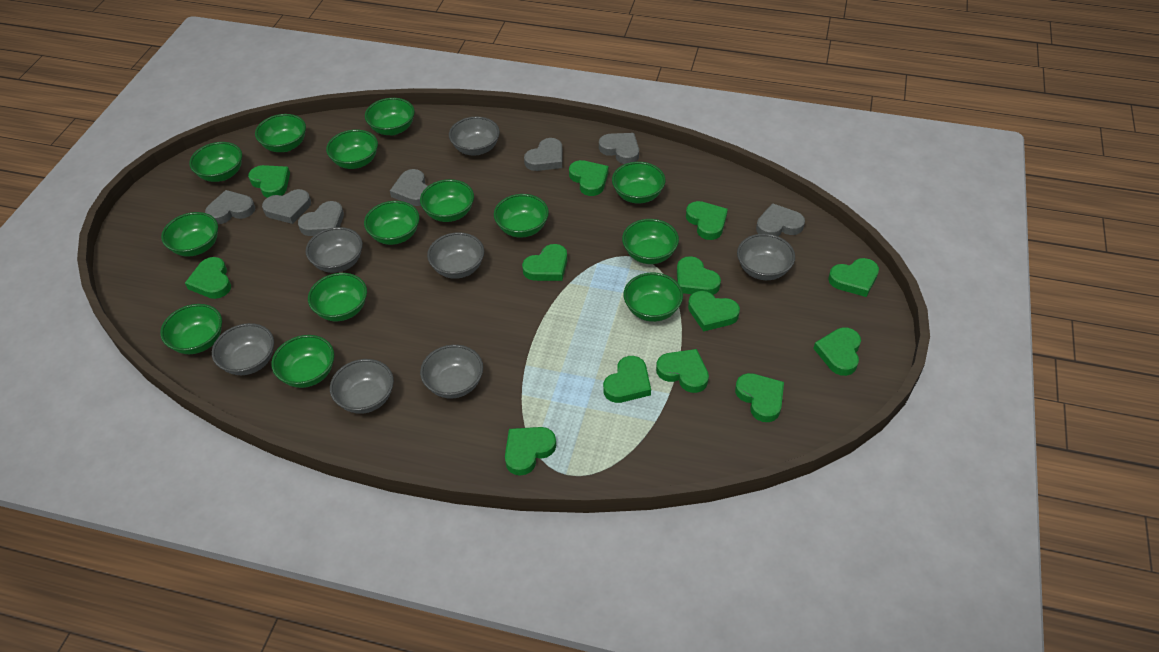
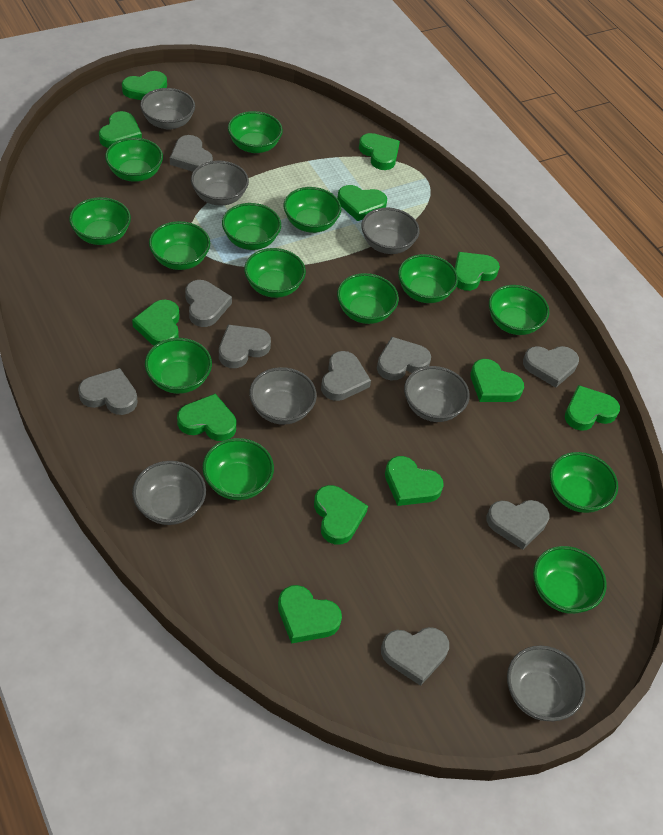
green heart: 13 -> 12
grey heart: 7 -> 9

